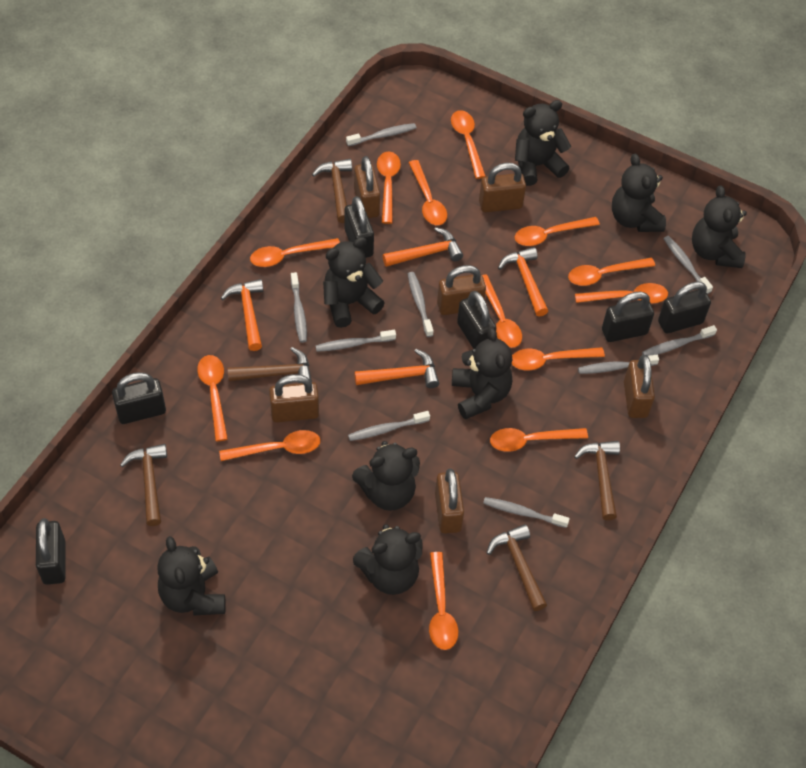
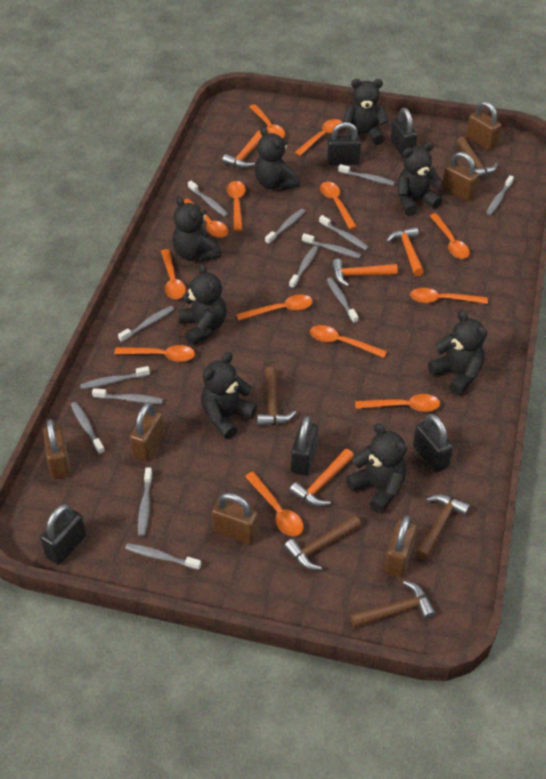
black padlock: 6 -> 5
grey toothbrush: 9 -> 14

